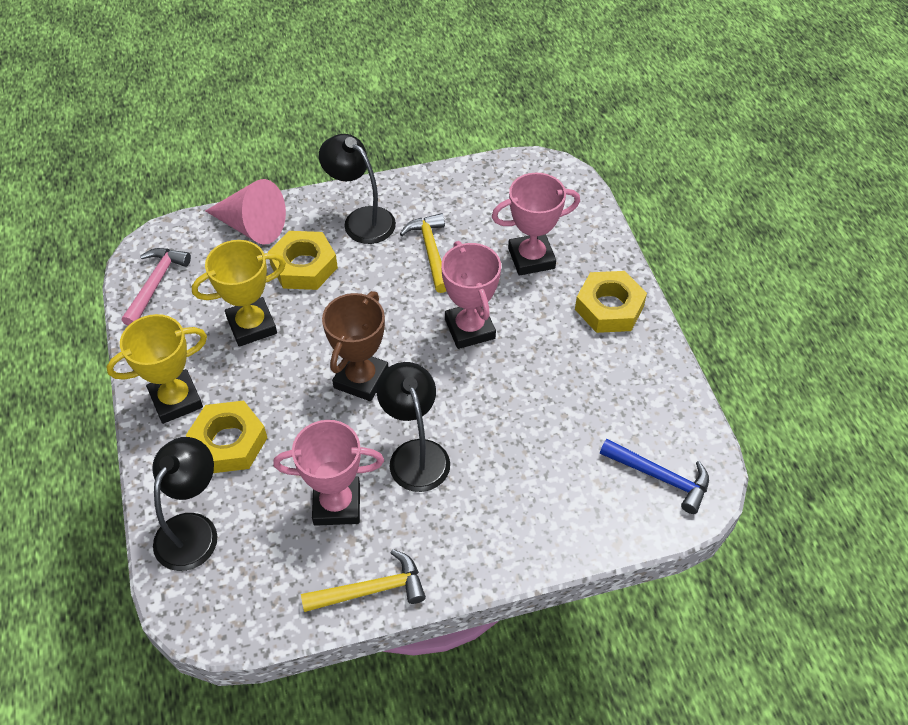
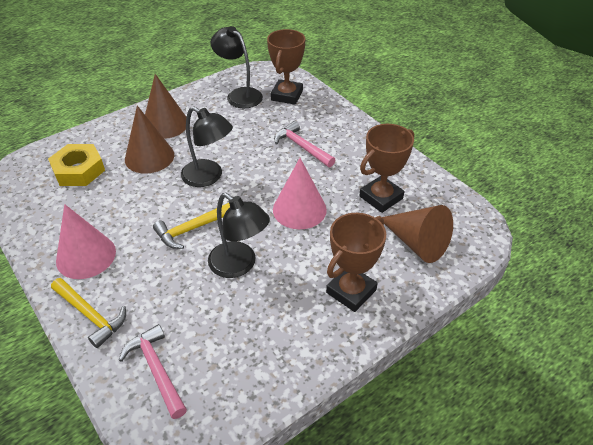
blue hammer: 1 -> 0
brown cone: 0 -> 3
brown trophy: 1 -> 3
pink cone: 1 -> 2
pink hammer: 1 -> 2
pink trophy: 3 -> 0
yellow nut: 3 -> 1
yellow trophy: 2 -> 0

